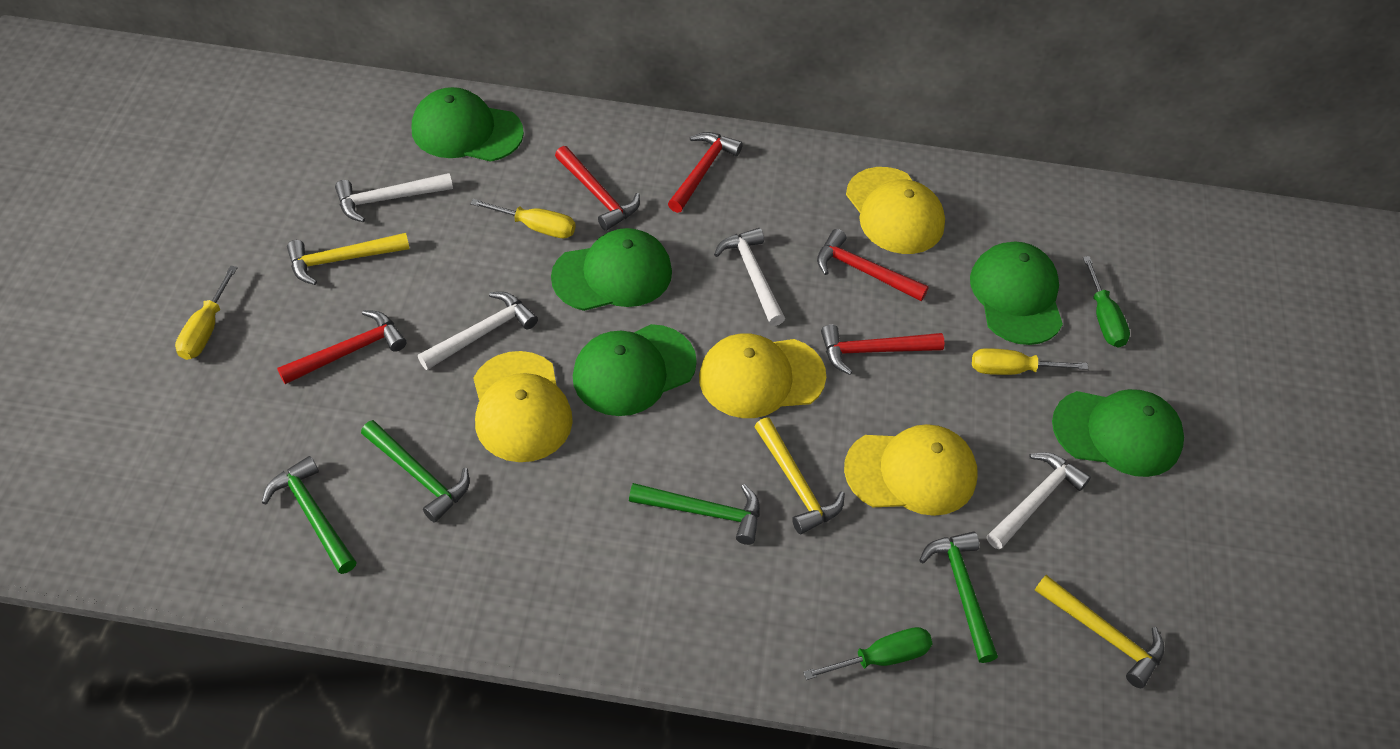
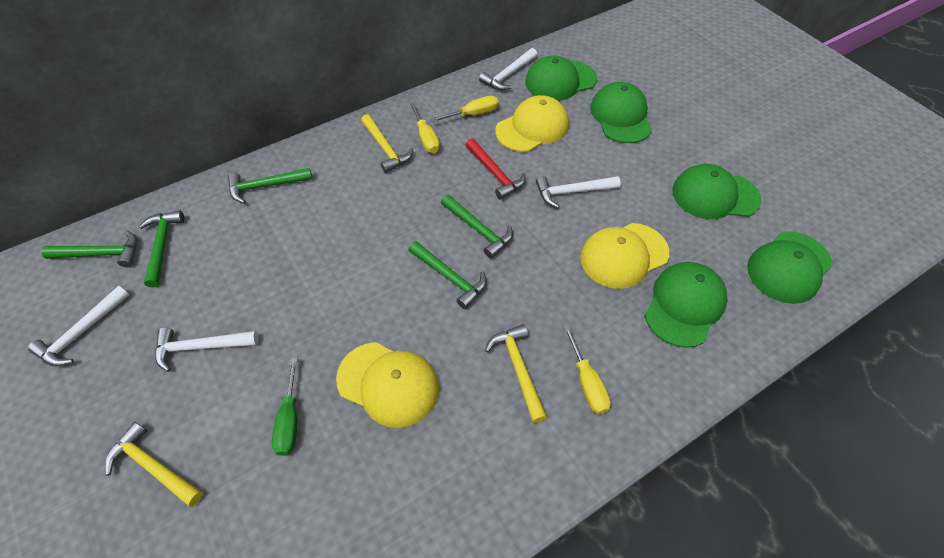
green hammer: 4 -> 5
green screwdriver: 2 -> 1
red hammer: 5 -> 1
yellow cap: 4 -> 3

